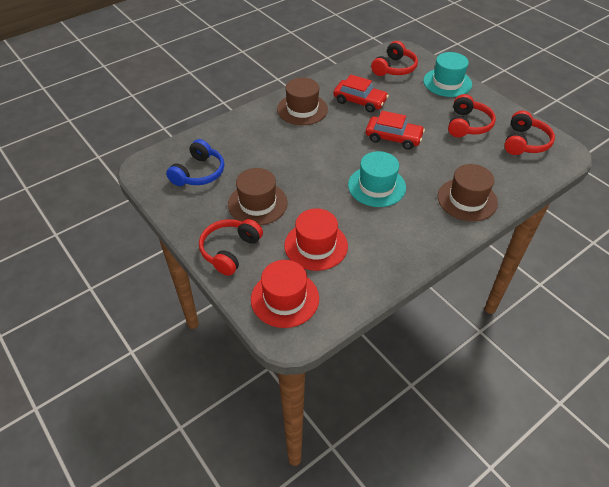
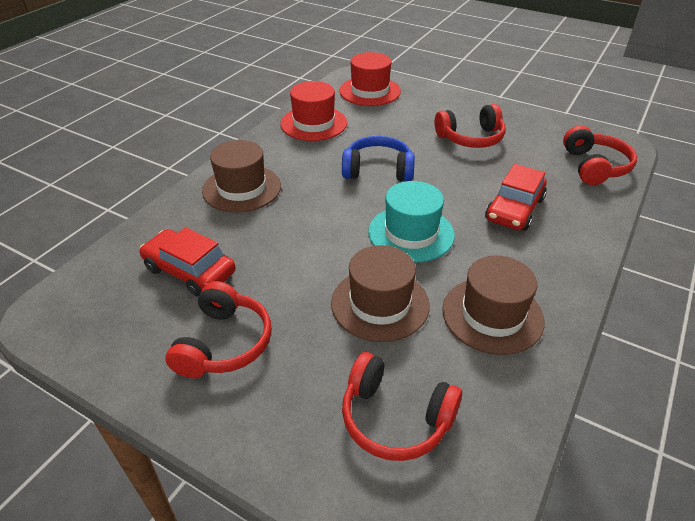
turquoise hat: 2 -> 1

